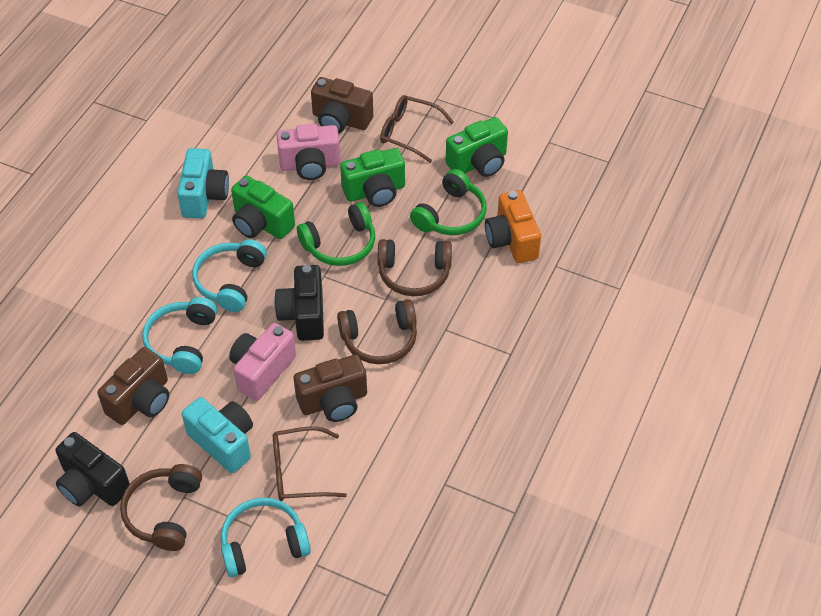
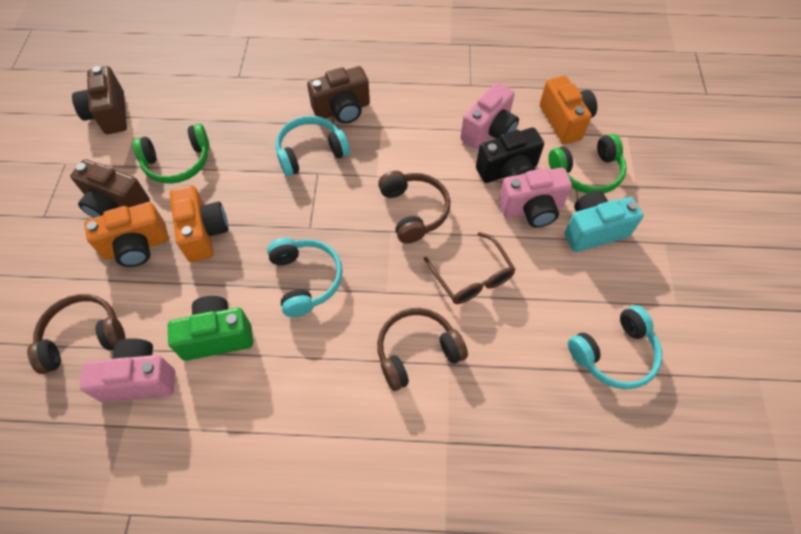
black camera: 2 -> 1
brown glasses: 2 -> 1
green camera: 3 -> 1
orange camera: 1 -> 3
pink camera: 2 -> 3
turquoise camera: 2 -> 1

